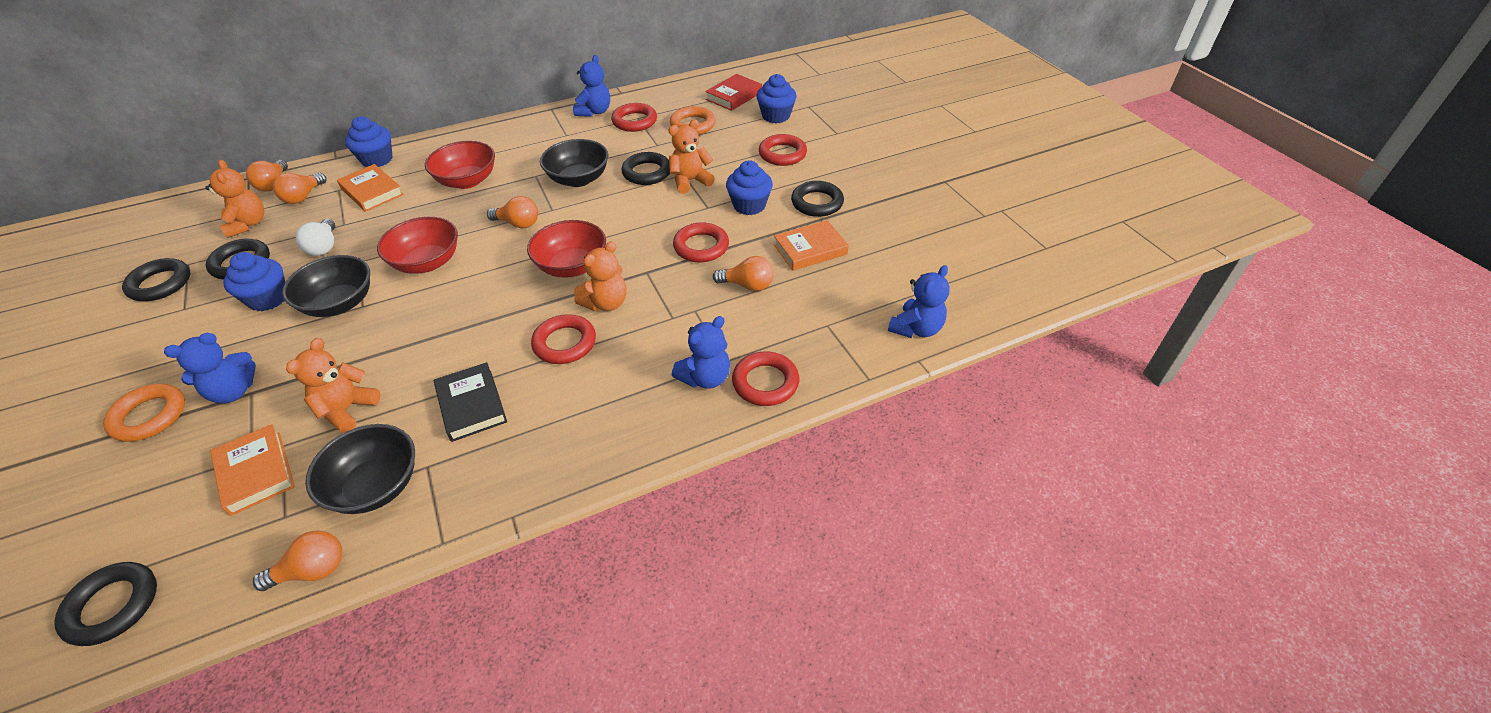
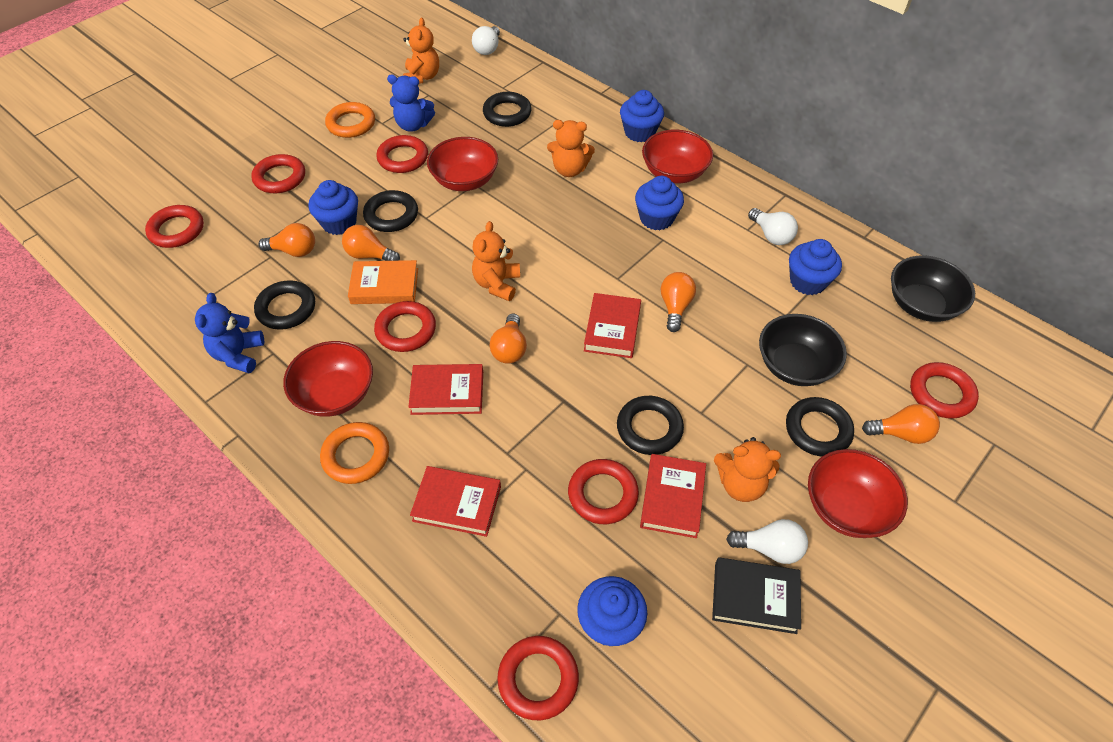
black bowl: 3 -> 2
blue cupcake: 4 -> 5
blue teddy bear: 4 -> 2
orange book: 3 -> 1
red book: 1 -> 4
red bowl: 3 -> 4
red ring: 5 -> 7
white light bulb: 1 -> 3

